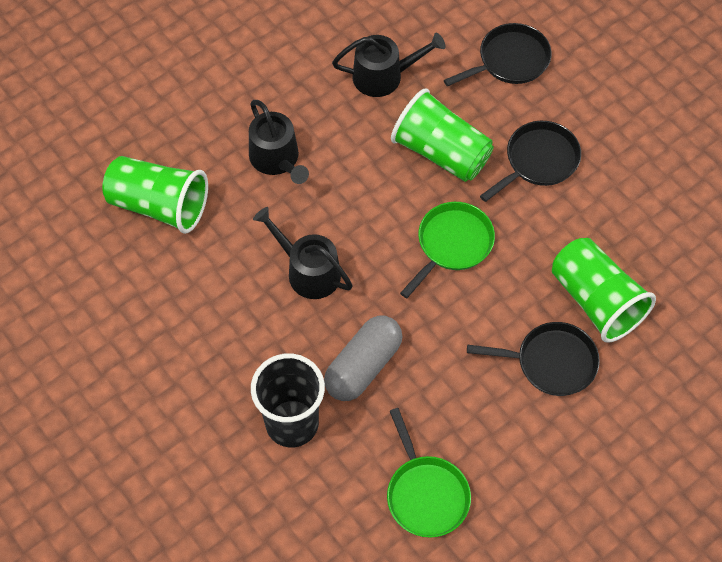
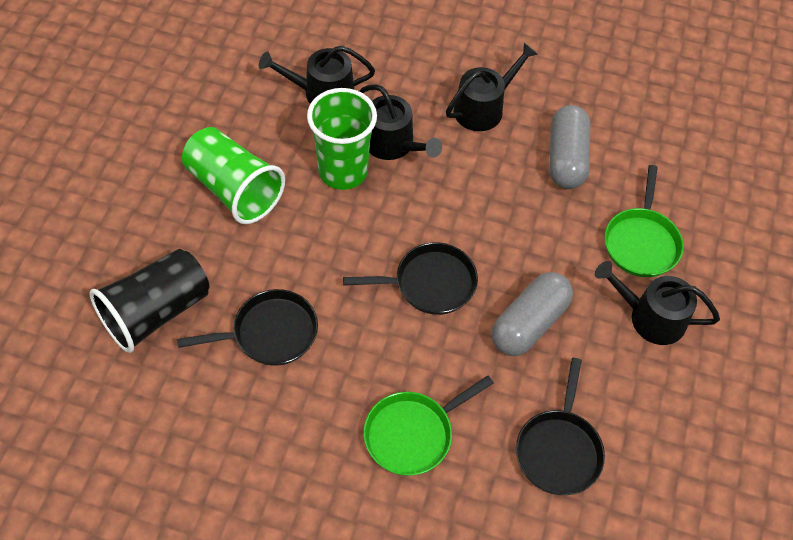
black watering can: 3 -> 4
green cup: 3 -> 2
grey capsule: 1 -> 2

